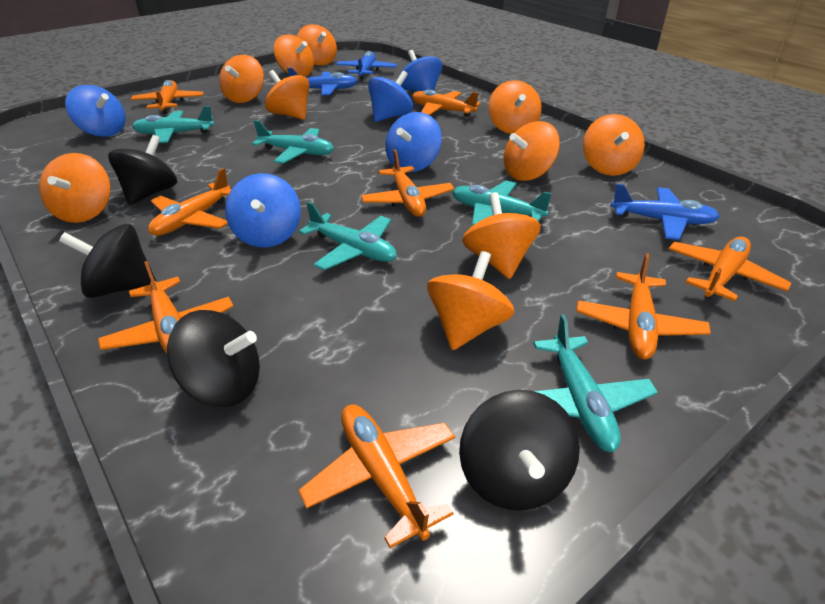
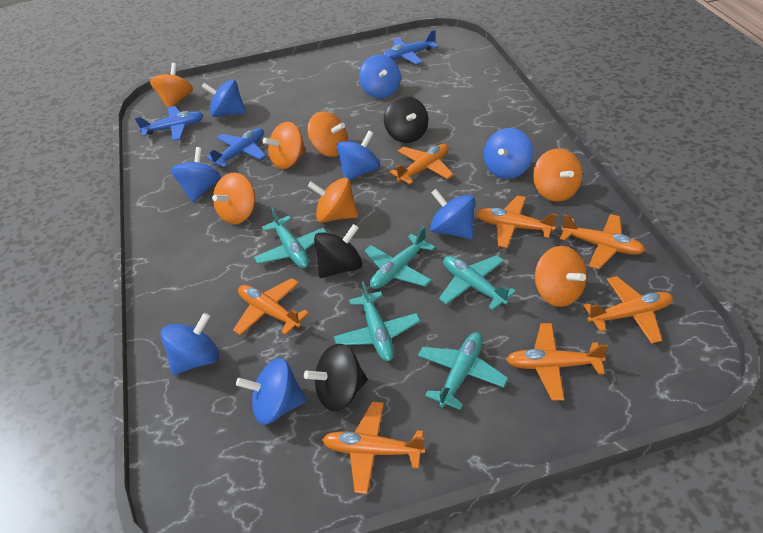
black spinning top: 4 -> 3
blue spinning top: 5 -> 8
orange plane: 8 -> 7
orange spinning top: 10 -> 7

